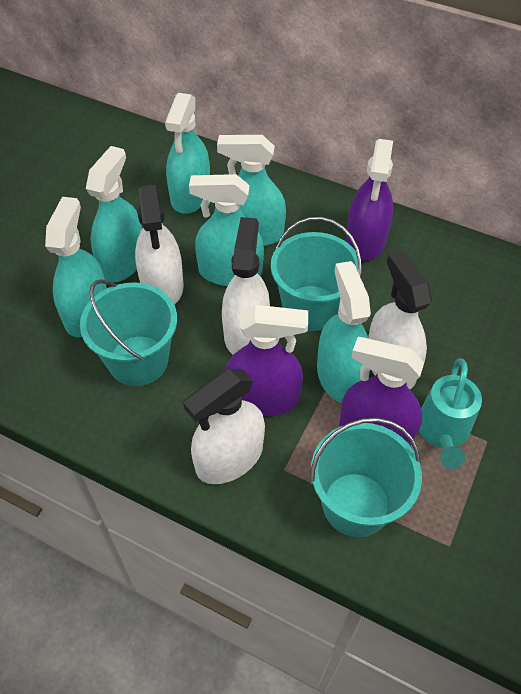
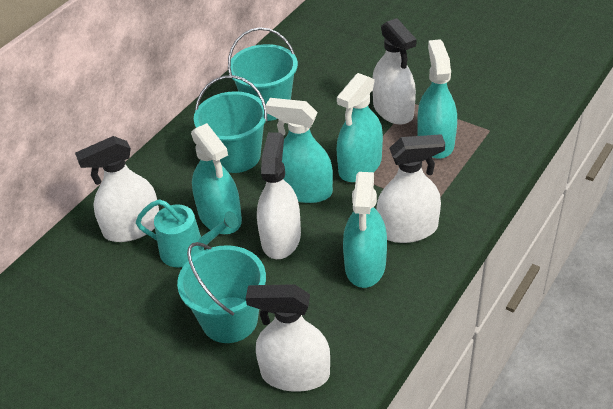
purple spray bottle: 3 -> 0
turquoise spray bottle: 6 -> 5
white spray bottle: 4 -> 5

